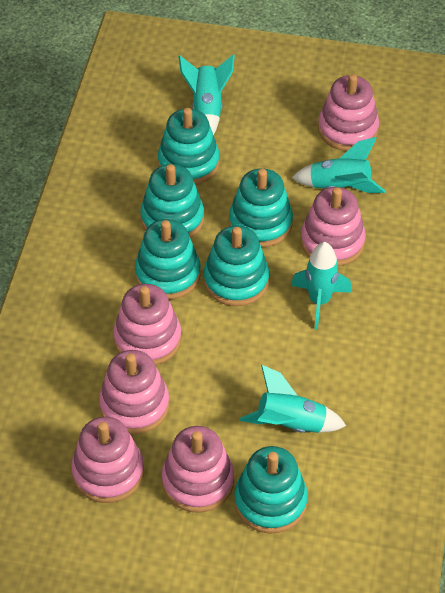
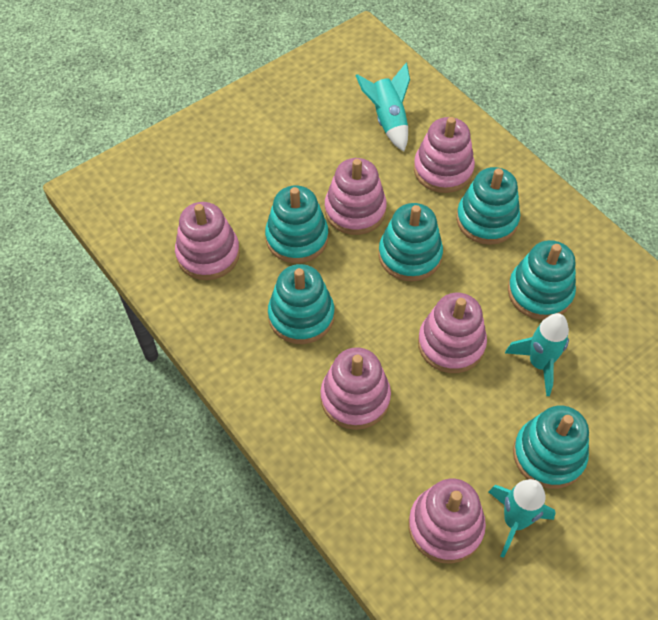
turquoise rocket: 4 -> 3

